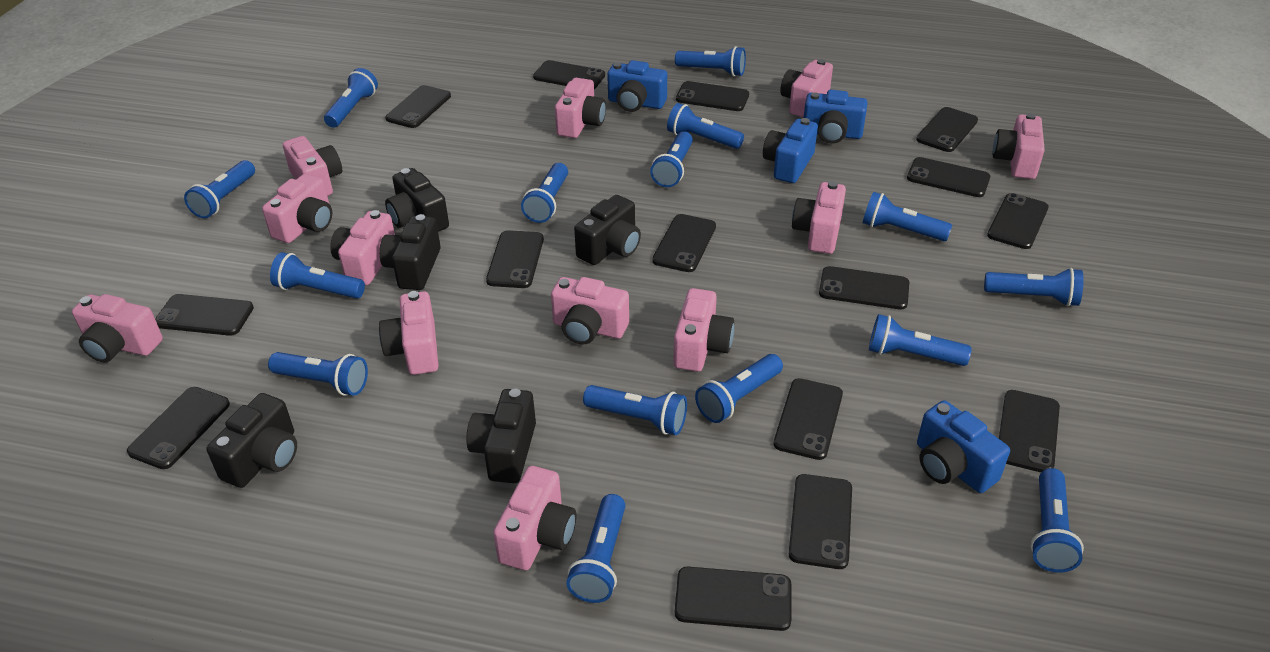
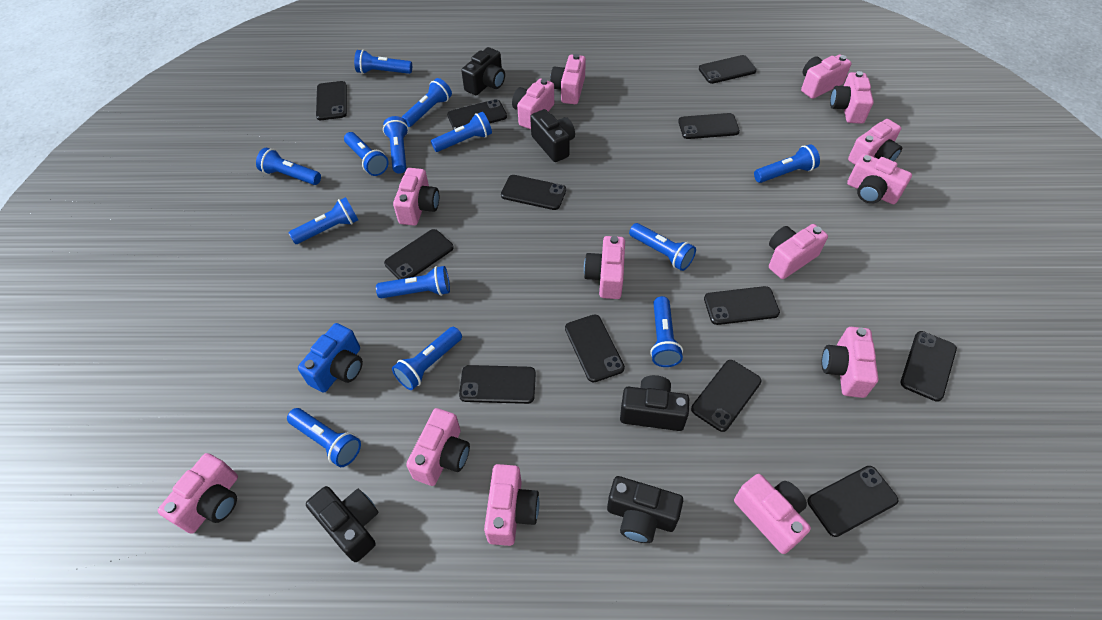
black phone: 15 -> 12
blue camera: 4 -> 1
blue flashlight: 15 -> 13
pink camera: 12 -> 14

